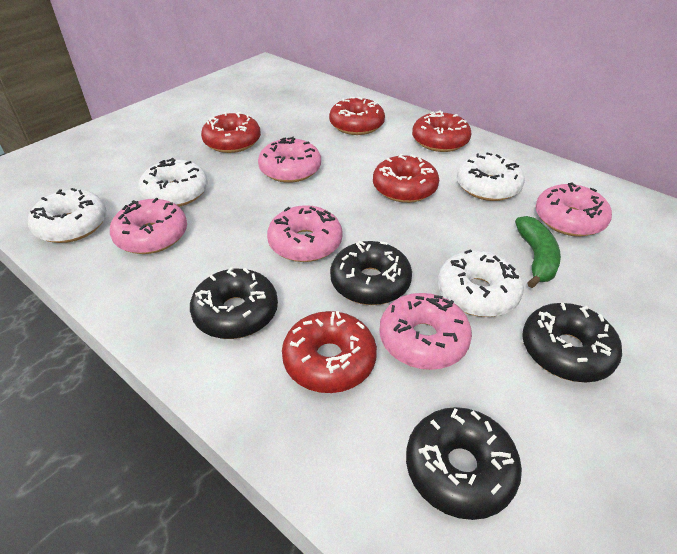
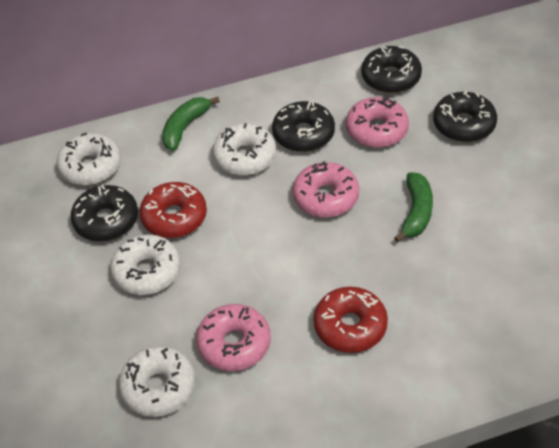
green banana: 1 -> 2
pink donut: 5 -> 3
red donut: 5 -> 2

